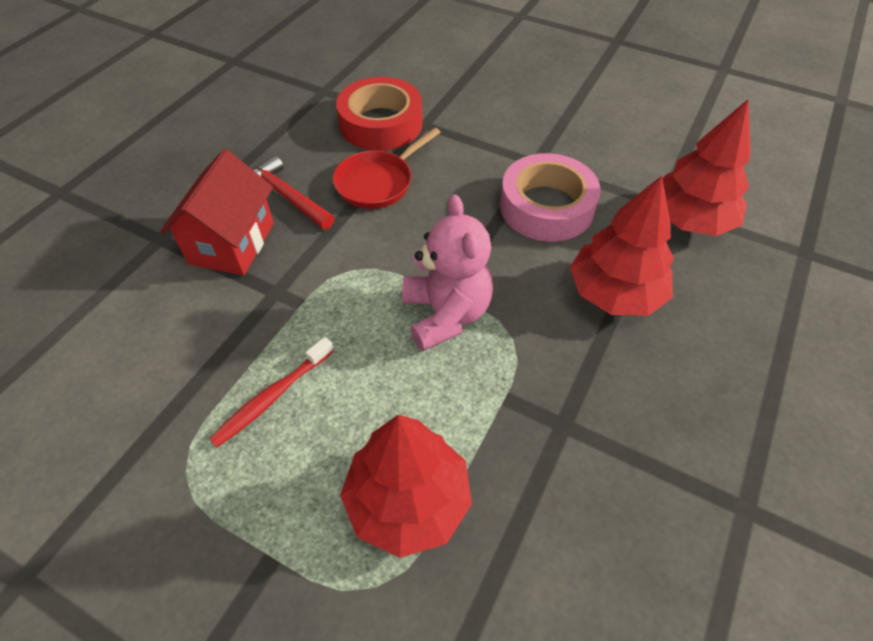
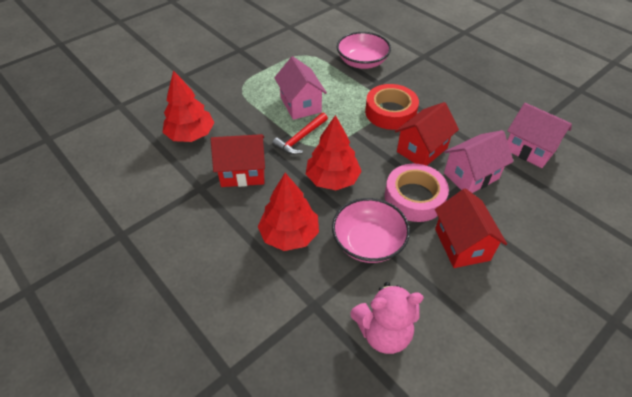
pink bowl: 0 -> 2
pink house: 0 -> 3
red house: 1 -> 3
red pan: 1 -> 0
red toothbrush: 1 -> 0

